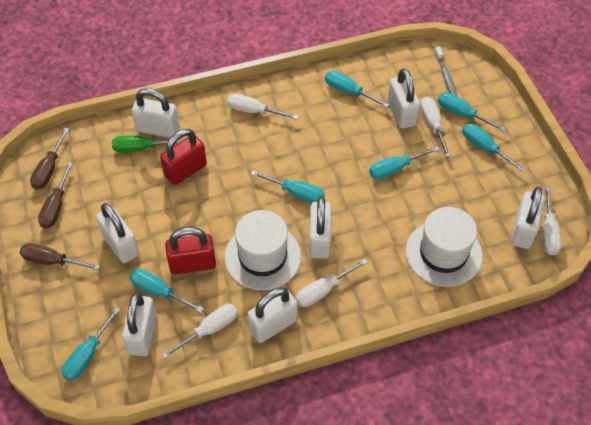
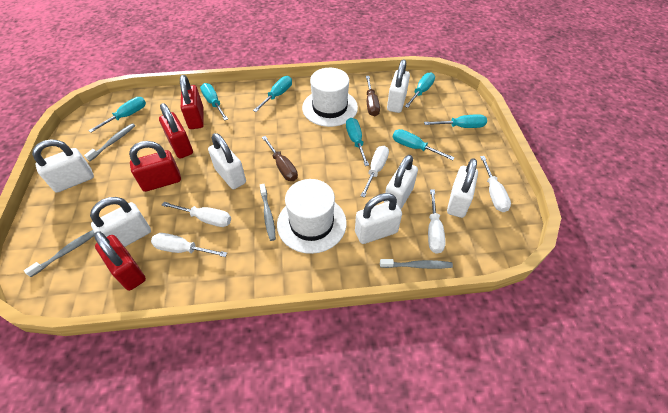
brown screwdriver: 3 -> 2
green screwdriver: 1 -> 0
grey toothbrush: 1 -> 4
red padlock: 2 -> 4

